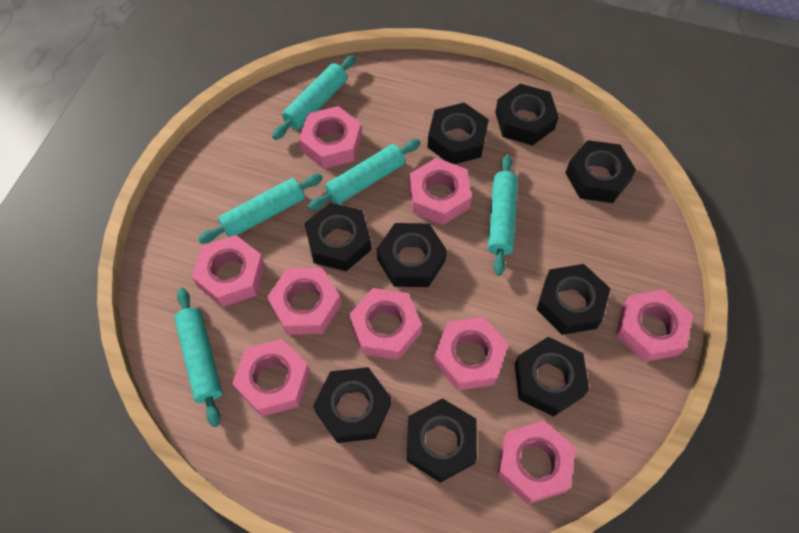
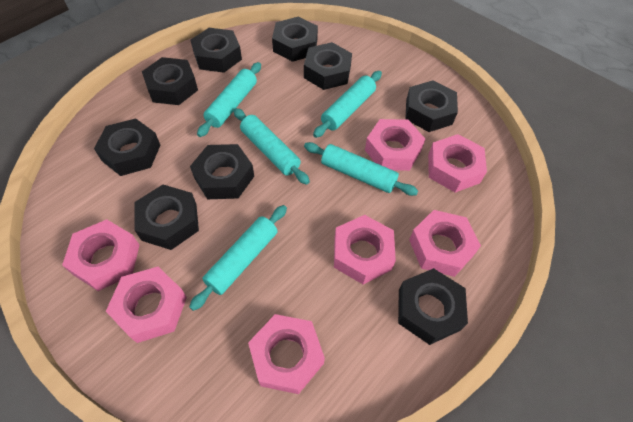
pink nut: 9 -> 7

